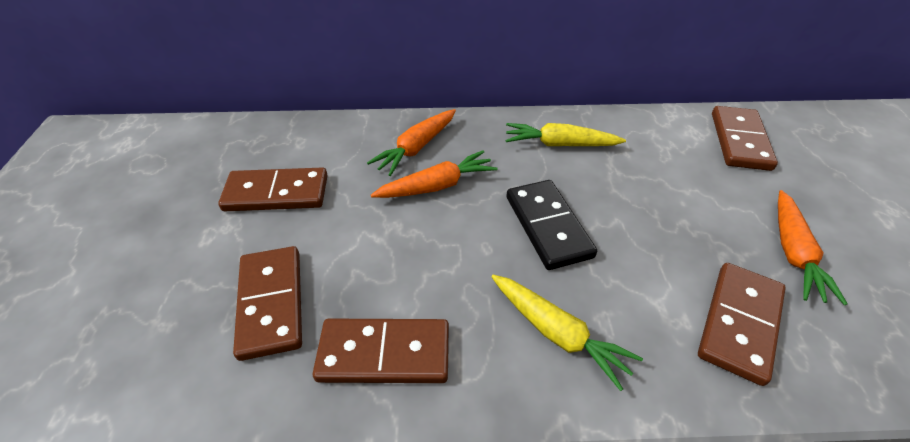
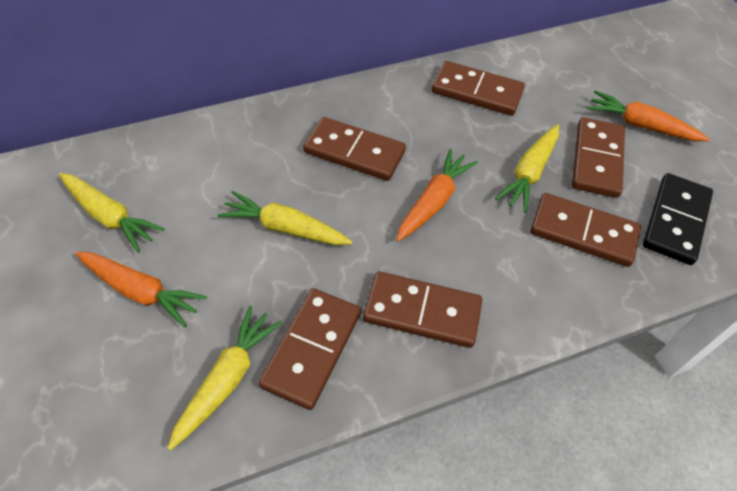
brown domino: 5 -> 6
yellow carrot: 2 -> 4

